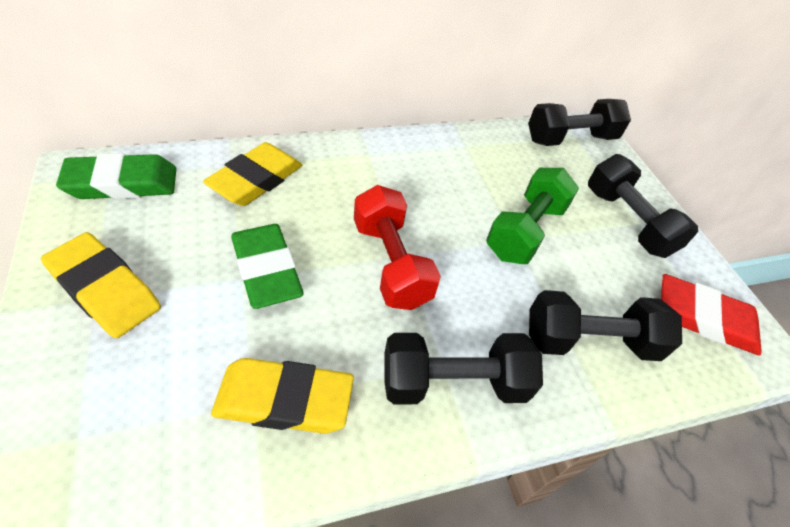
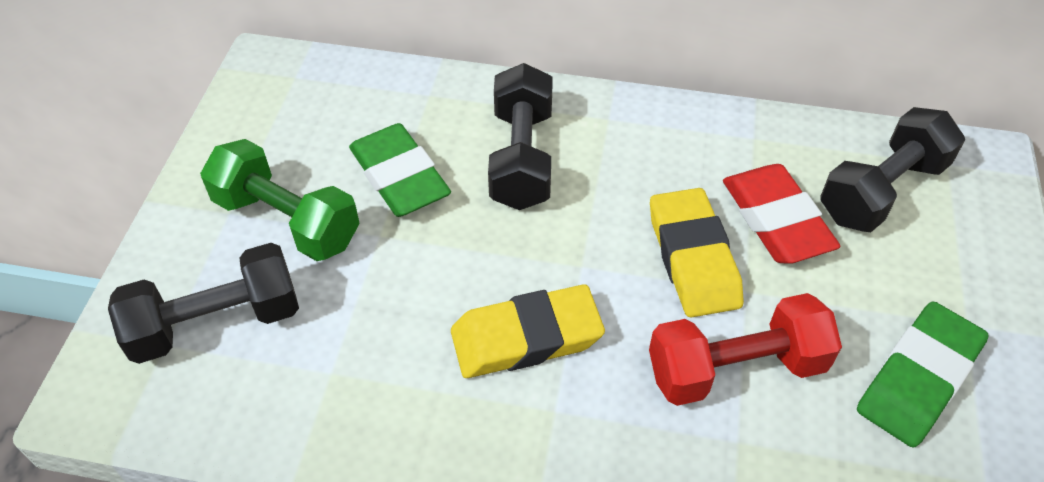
black dumbbell: 4 -> 3
yellow eraser: 3 -> 2

